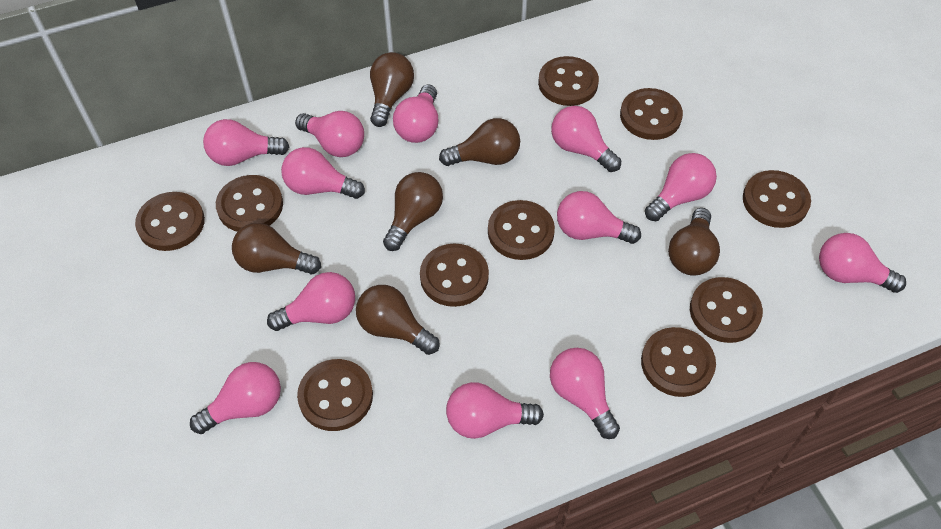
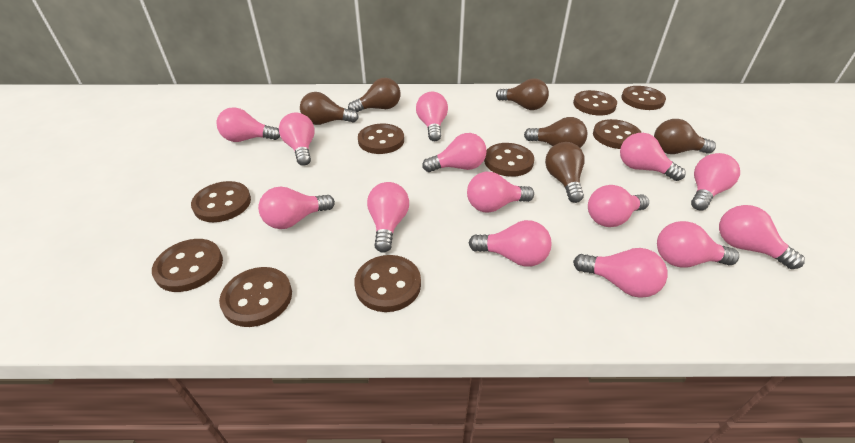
brown button: 10 -> 9
pink light bulb: 12 -> 14

